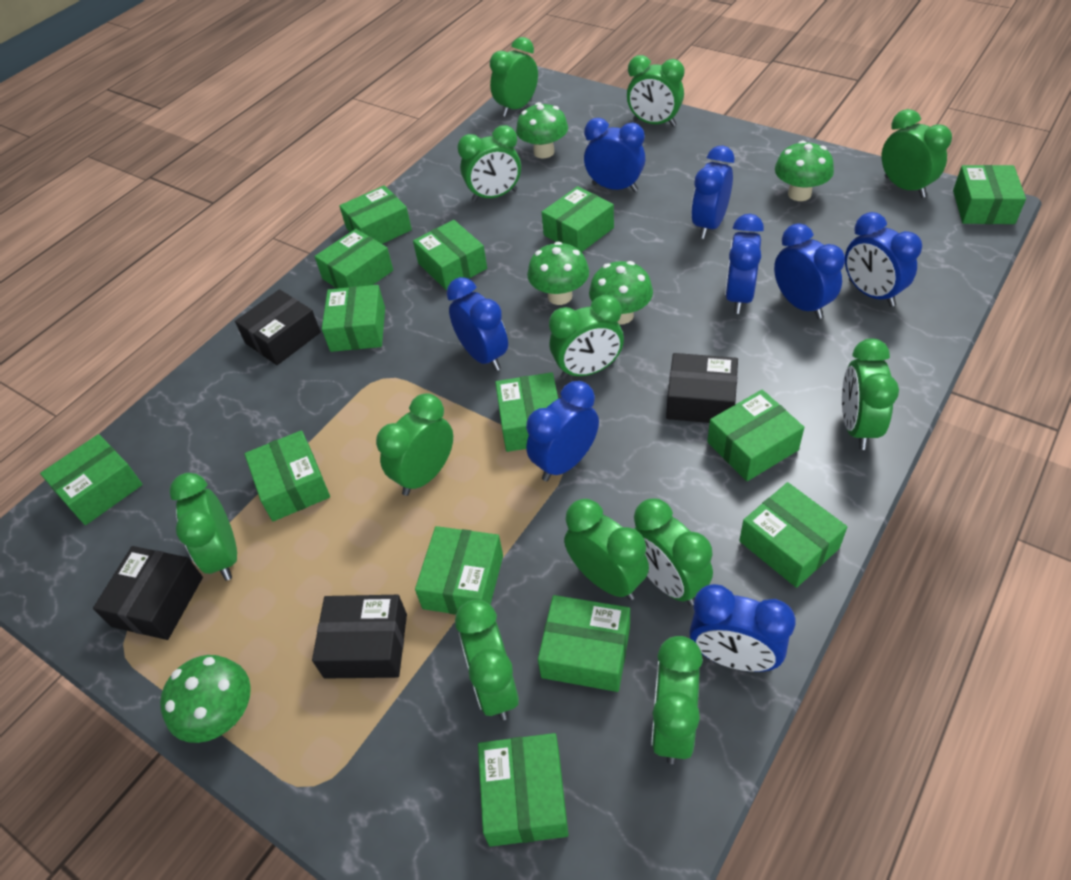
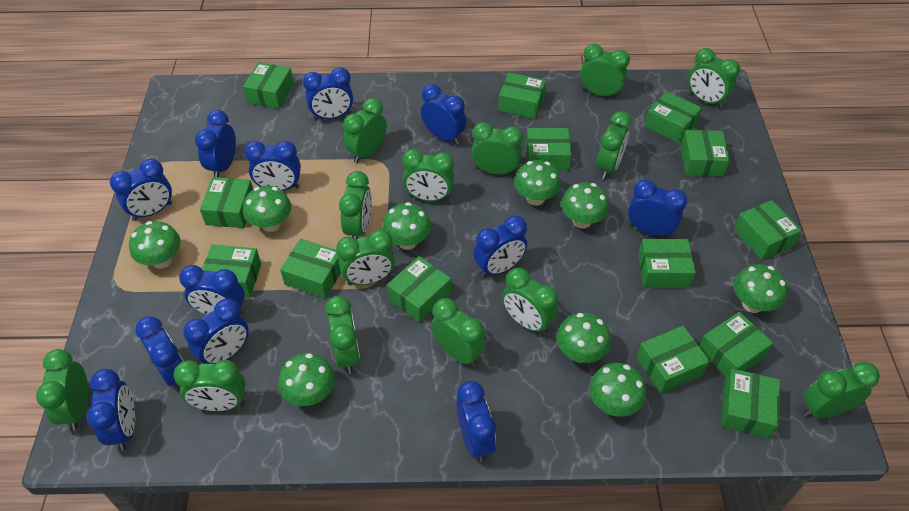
black box: 4 -> 0
blue clock: 8 -> 12
green clock: 12 -> 14
green mushroom: 5 -> 9

